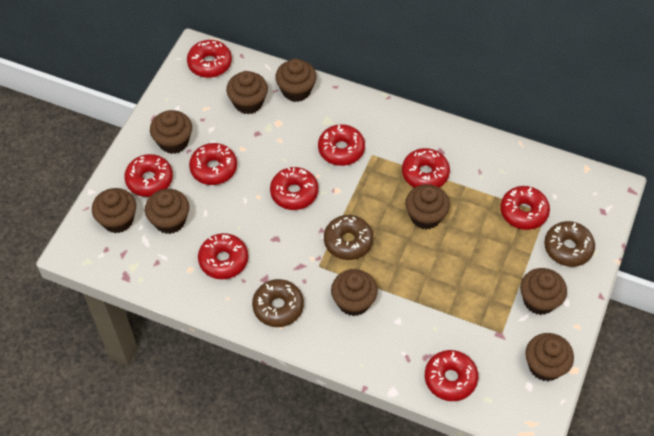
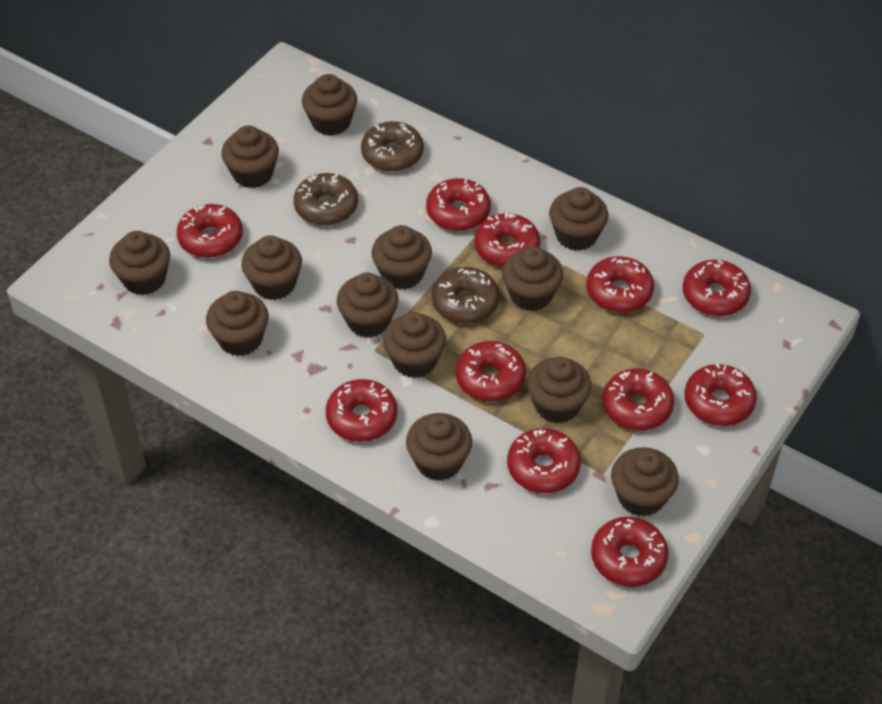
brown cupcake: 9 -> 13
red donut: 9 -> 11

